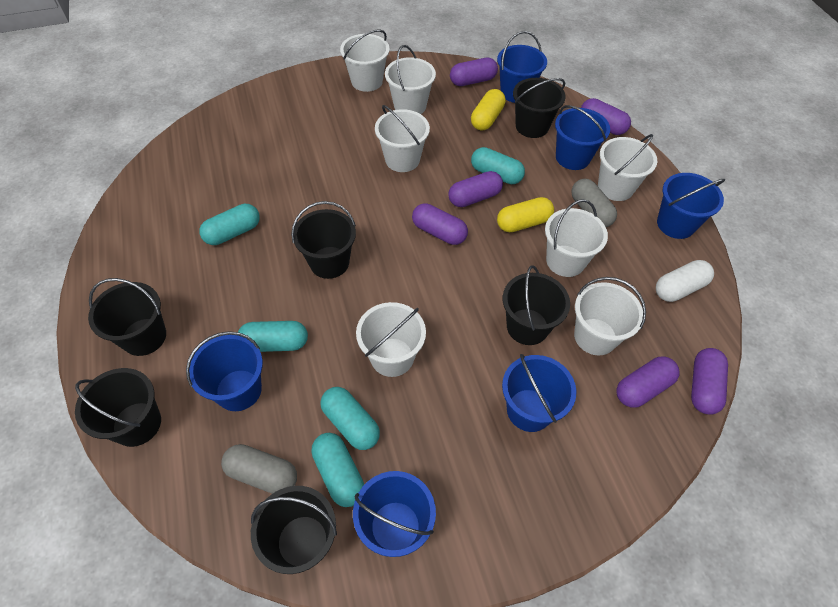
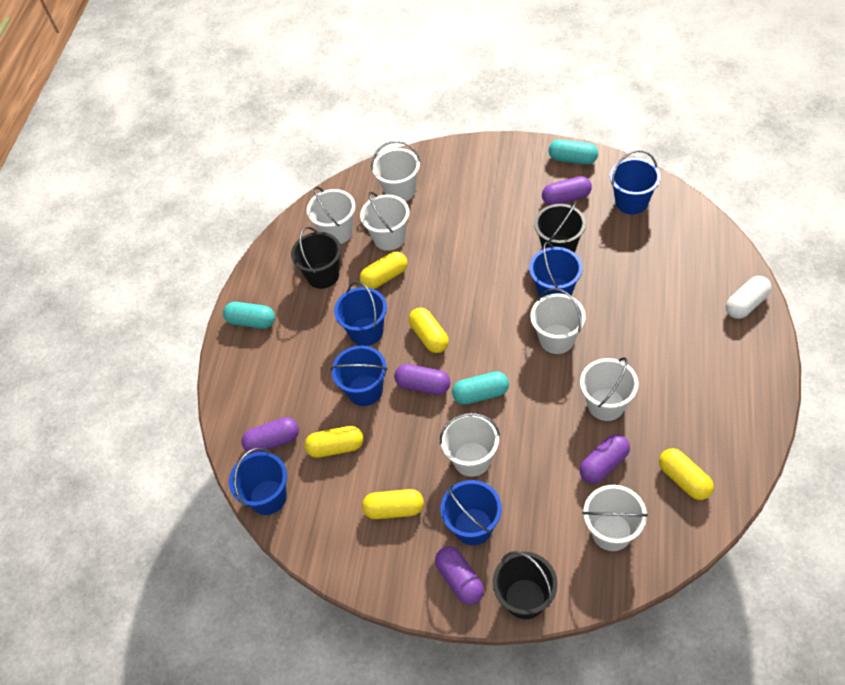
black bucket: 6 -> 3
grey capsule: 2 -> 0
purple capsule: 6 -> 5
turquoise capsule: 5 -> 3
yellow capsule: 2 -> 5

